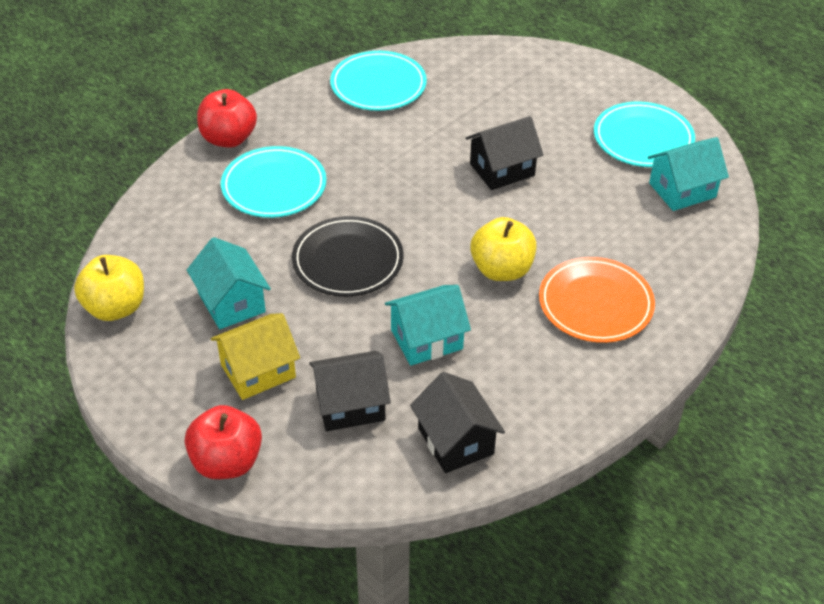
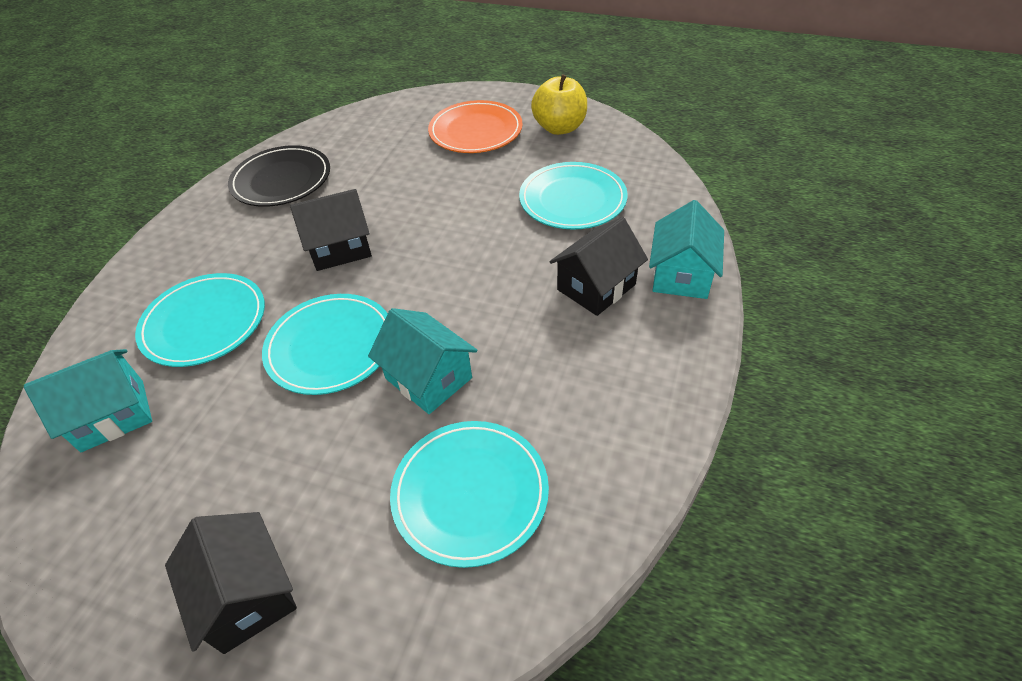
red apple: 2 -> 0
turquoise plate: 3 -> 4
yellow apple: 2 -> 1
yellow house: 1 -> 0

